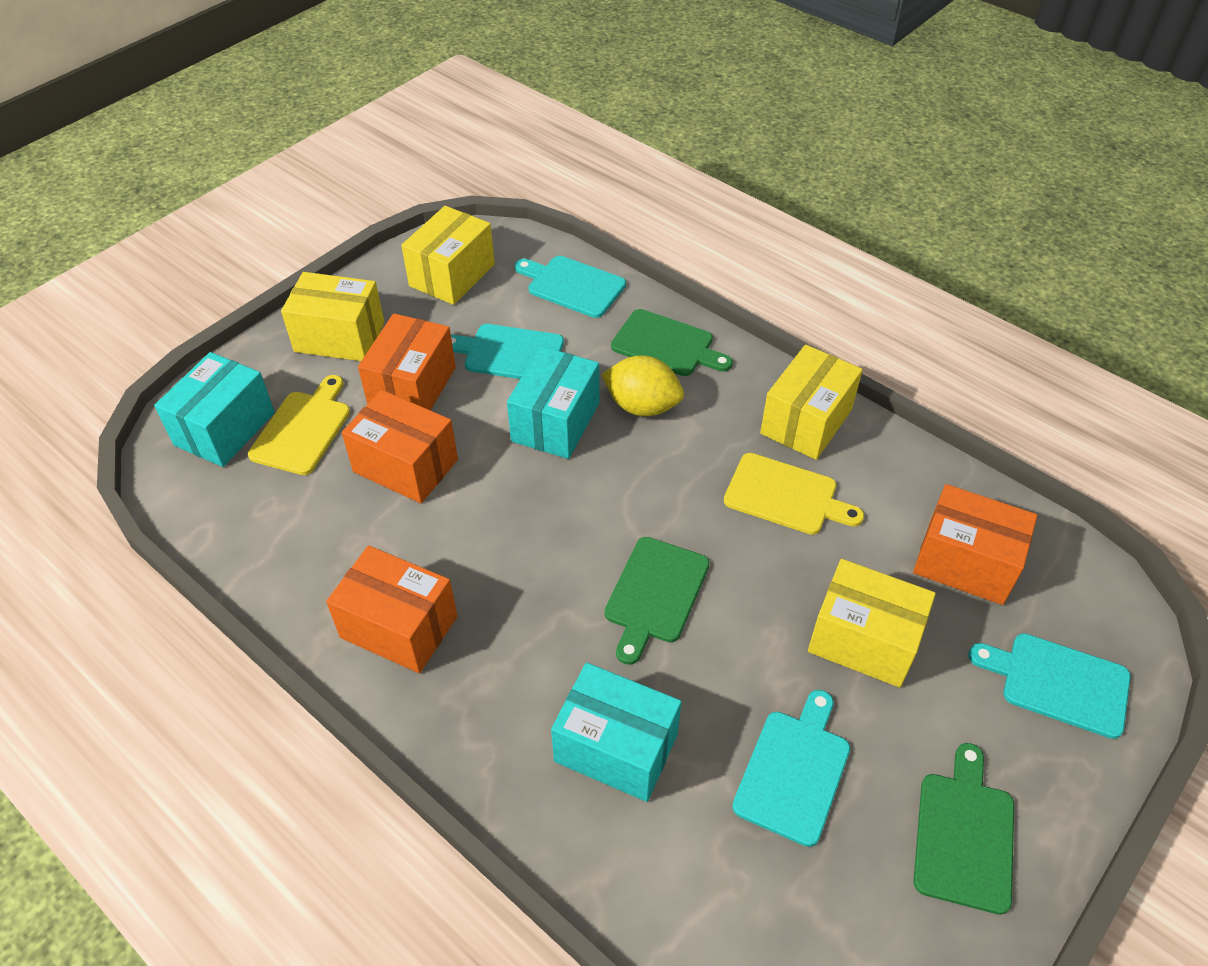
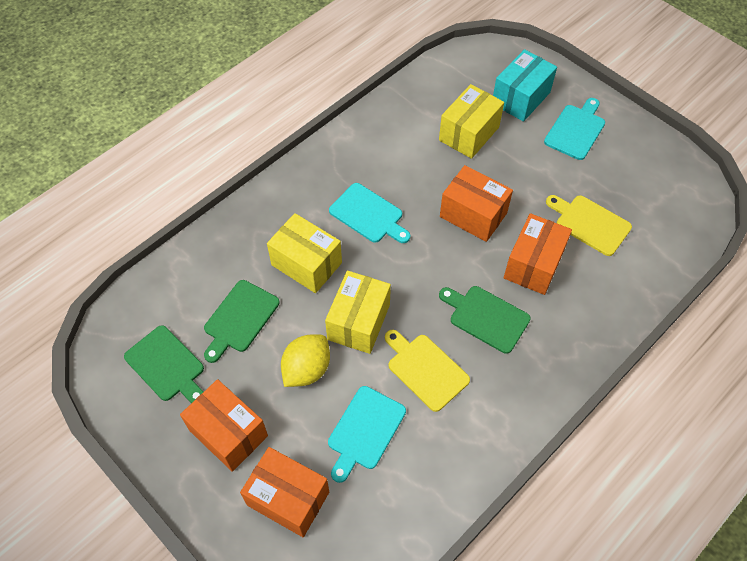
turquoise box: 3 -> 1
turquoise cutting board: 4 -> 3
yellow box: 4 -> 3

